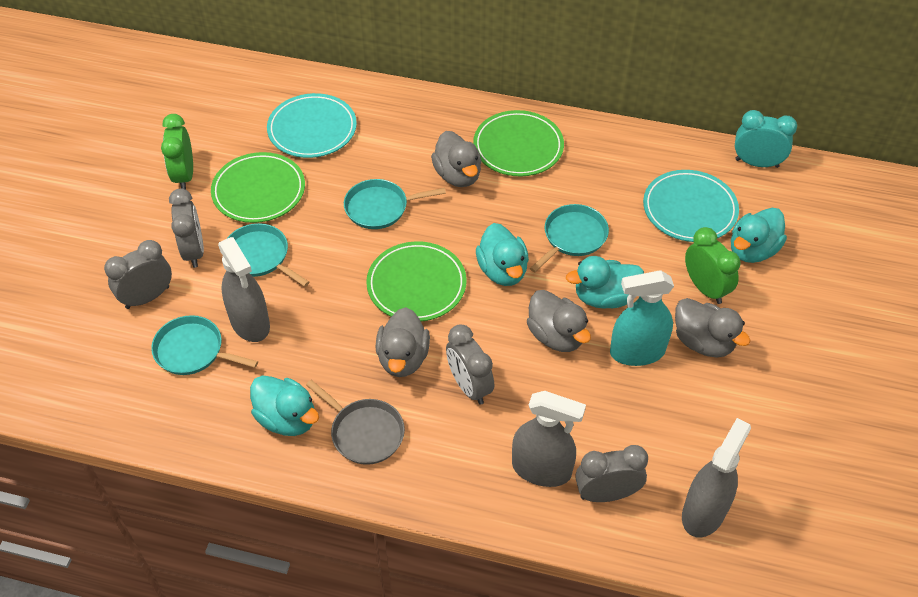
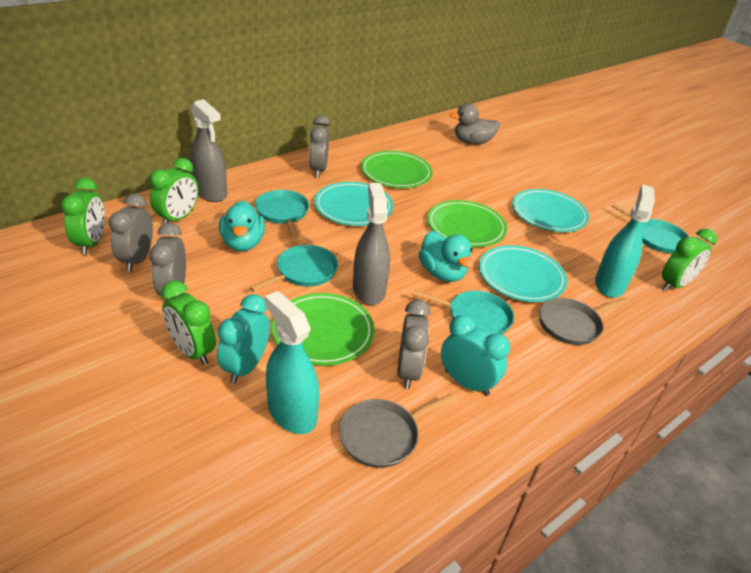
green clock: 2 -> 4
grey duck: 4 -> 1
grey pan: 1 -> 2
grey spray bottle: 3 -> 2
turquoise clock: 1 -> 2
turquoise duck: 4 -> 2
turquoise plate: 2 -> 3
turquoise spray bottle: 1 -> 2

